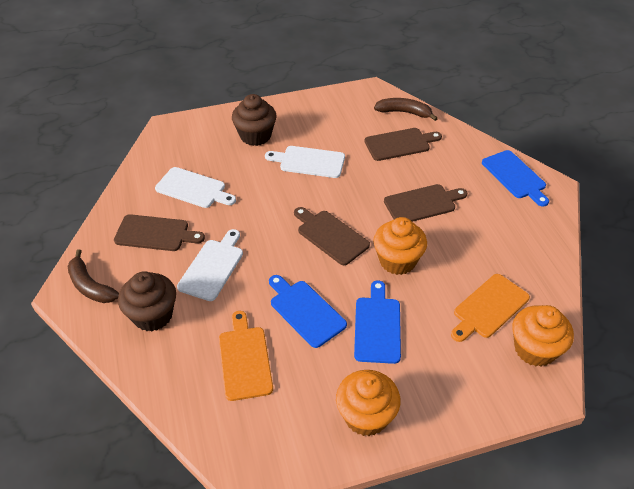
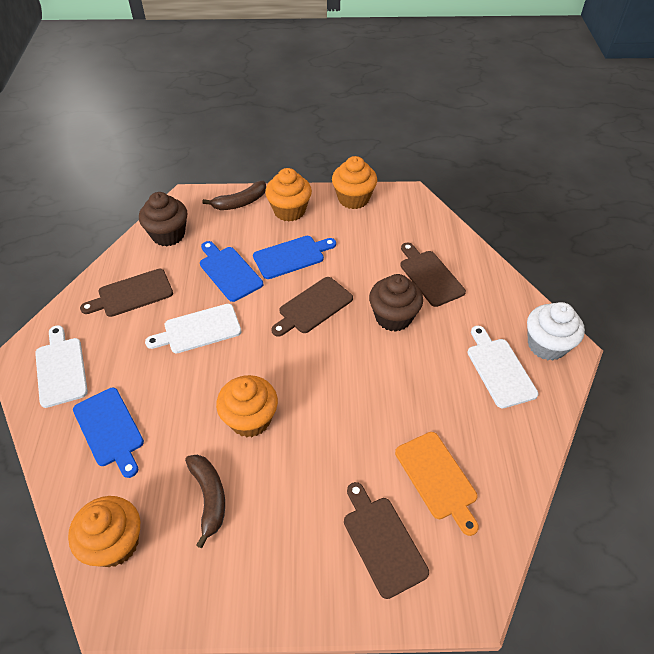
orange cupcake: 3 -> 4
orange cutting board: 2 -> 1
white cupcake: 0 -> 1

